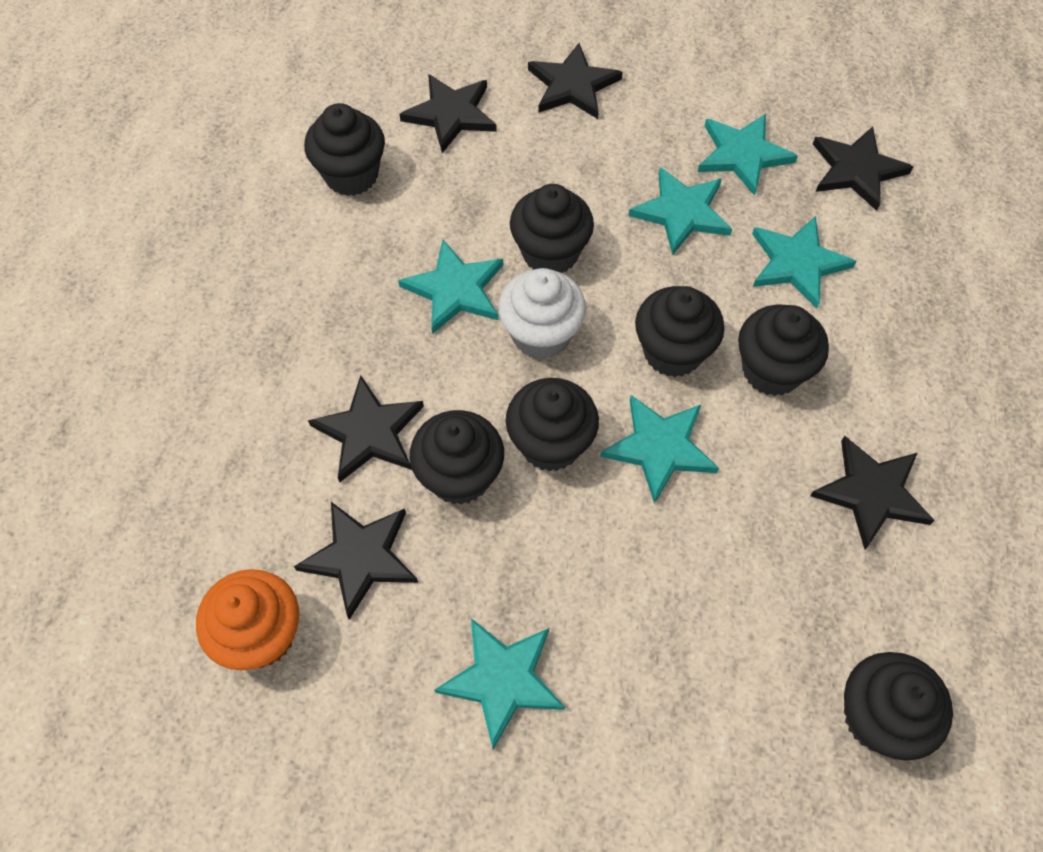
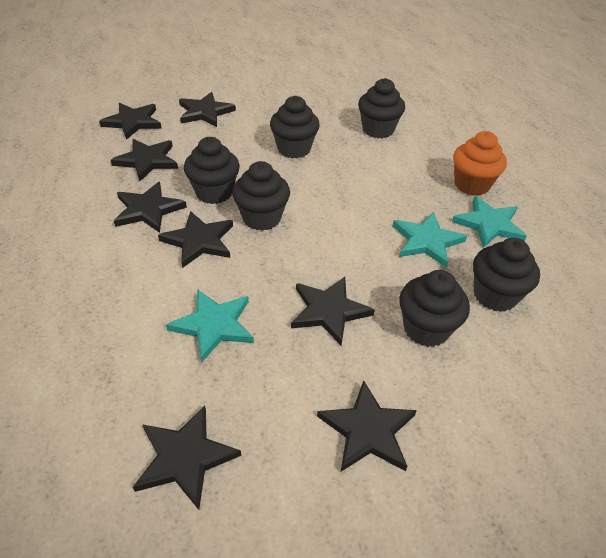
black cupcake: 7 -> 6
black star: 6 -> 8
turquoise star: 6 -> 3
white cupcake: 1 -> 0

